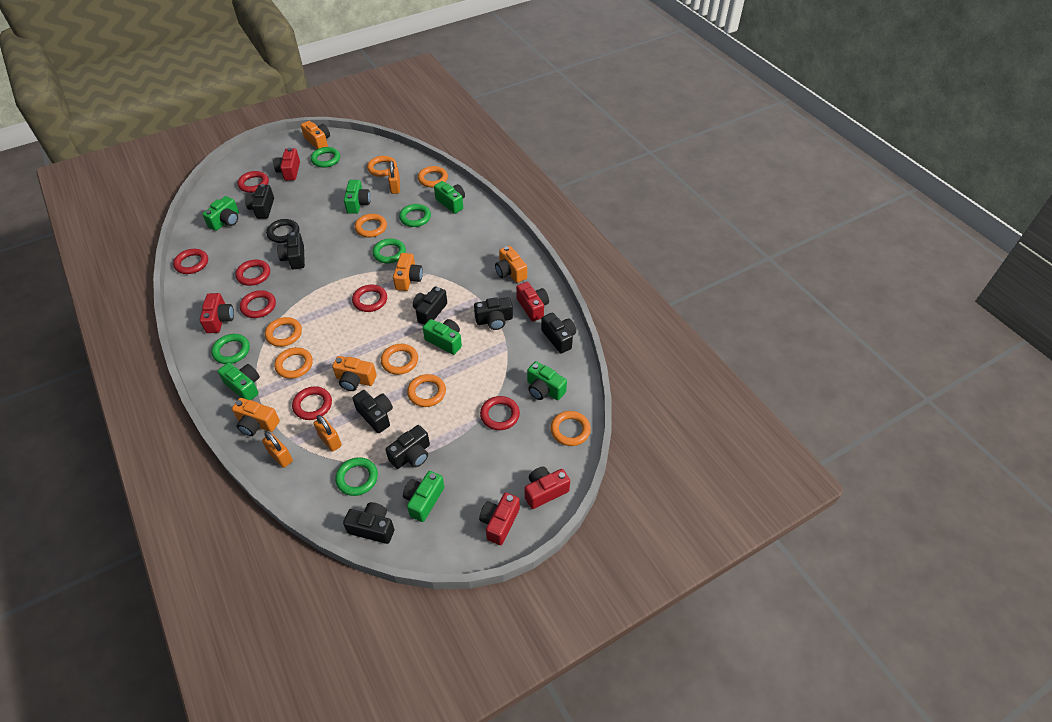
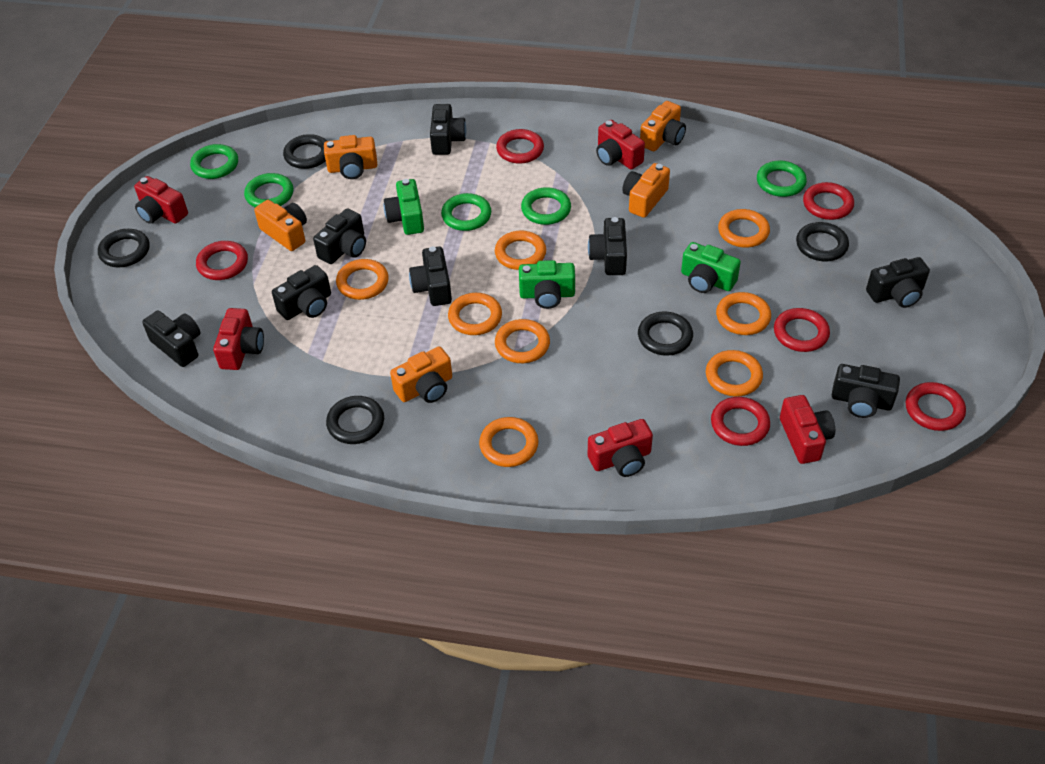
black ring: 1 -> 5
green camera: 7 -> 3
orange padlock: 3 -> 0
red ring: 7 -> 6

